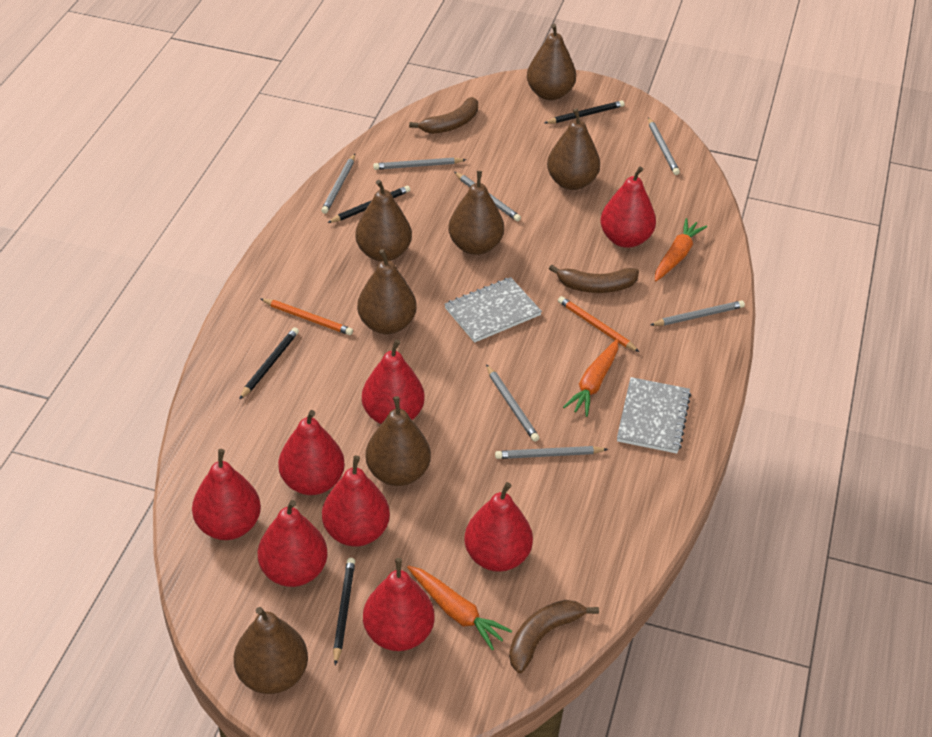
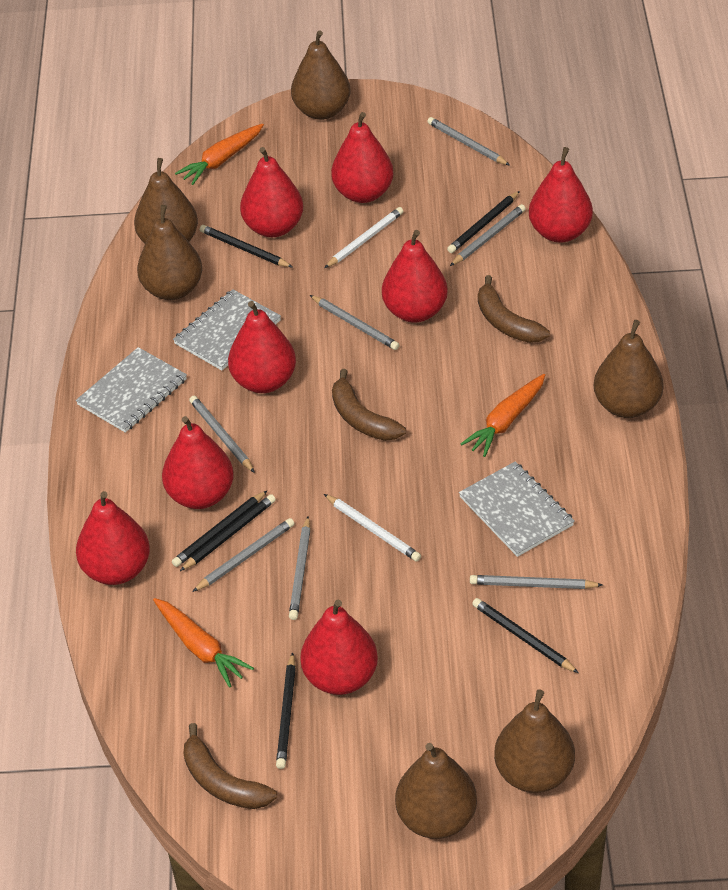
black pencil: 4 -> 6
brown pear: 7 -> 6
grey notebook: 2 -> 3
orange pencil: 2 -> 0
white pencil: 0 -> 2

